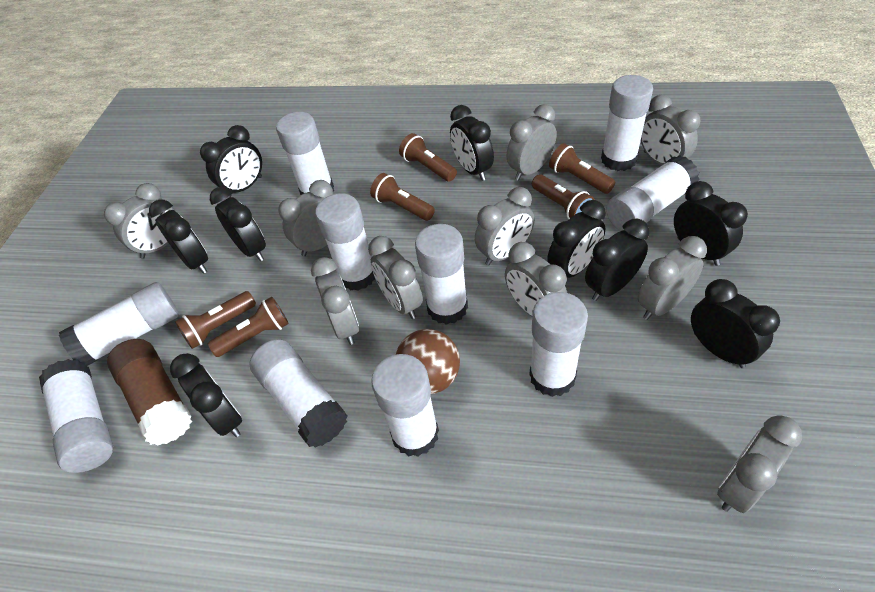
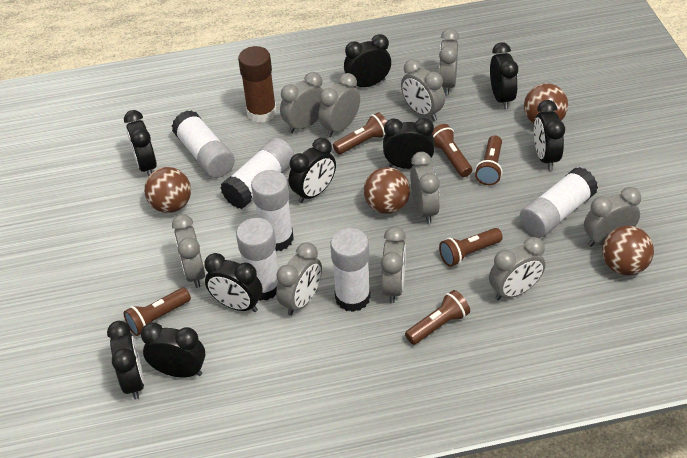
brown ball: 1 -> 4
white glue stick: 10 -> 6

